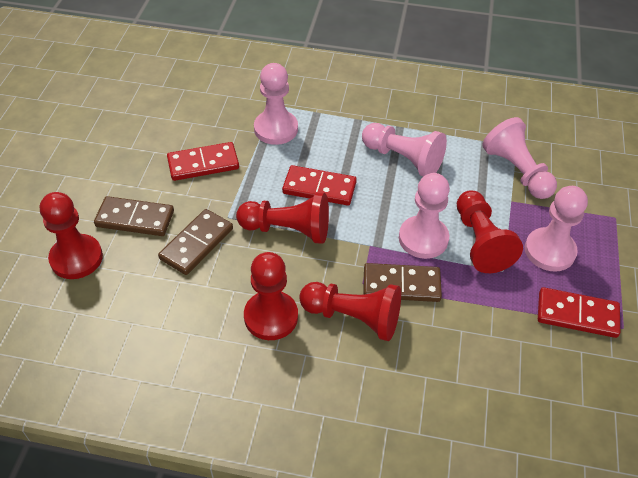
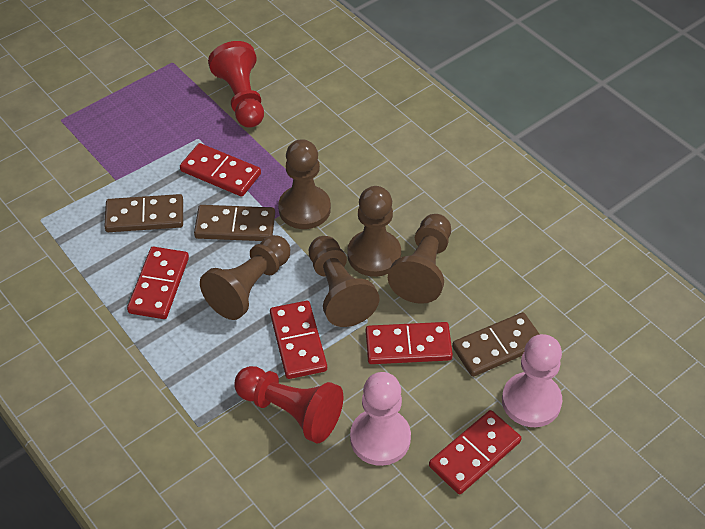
brown pawn: 0 -> 5
pink pawn: 5 -> 2
red domino: 3 -> 5
red pawn: 5 -> 2

